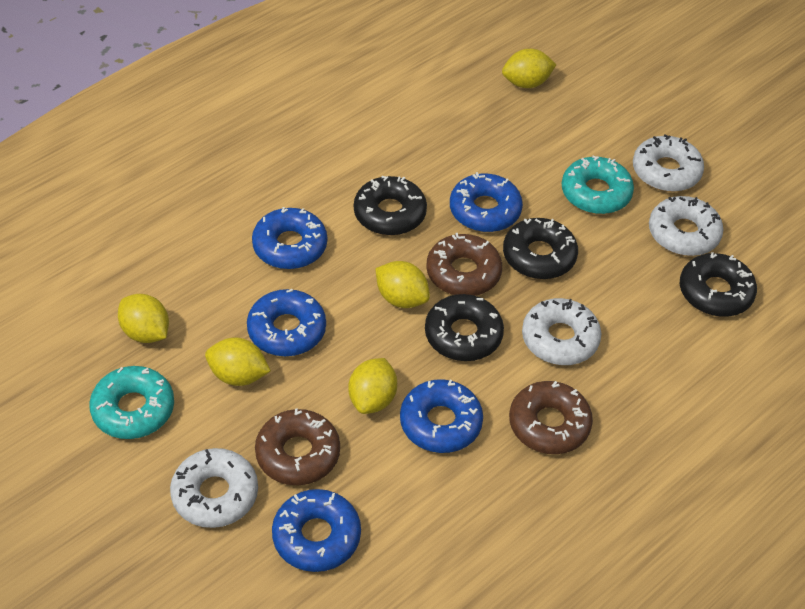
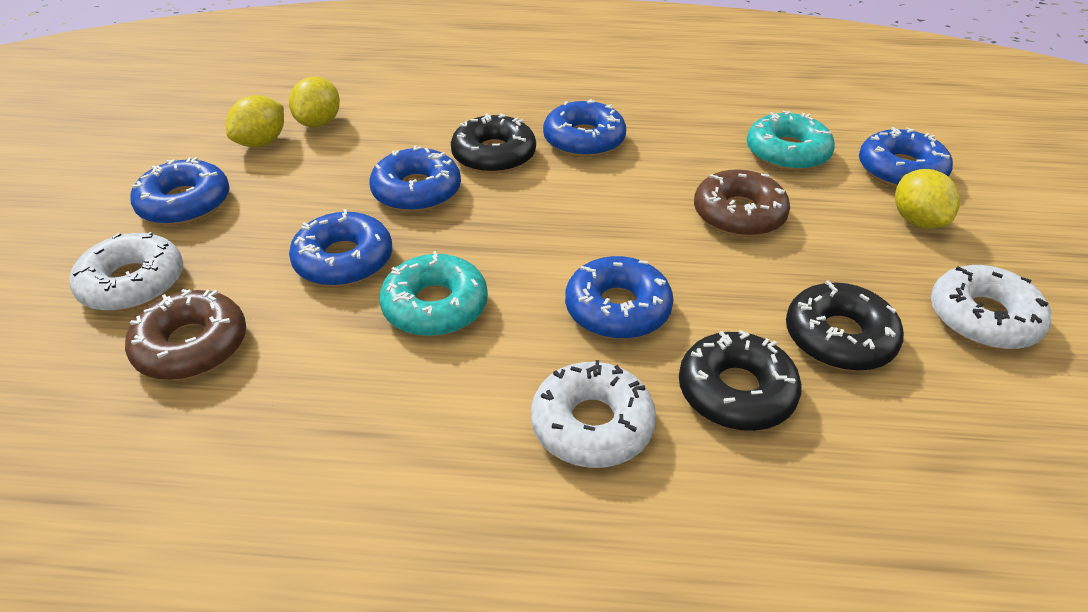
black donut: 4 -> 3
blue donut: 5 -> 6
brown donut: 3 -> 2
white donut: 4 -> 3
yellow lemon: 5 -> 3

